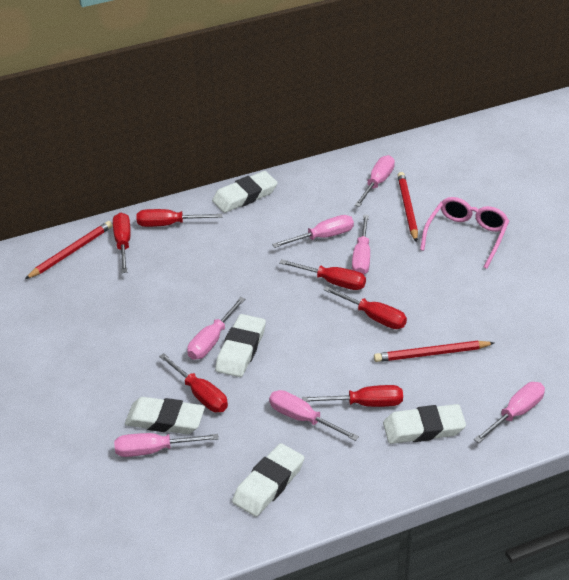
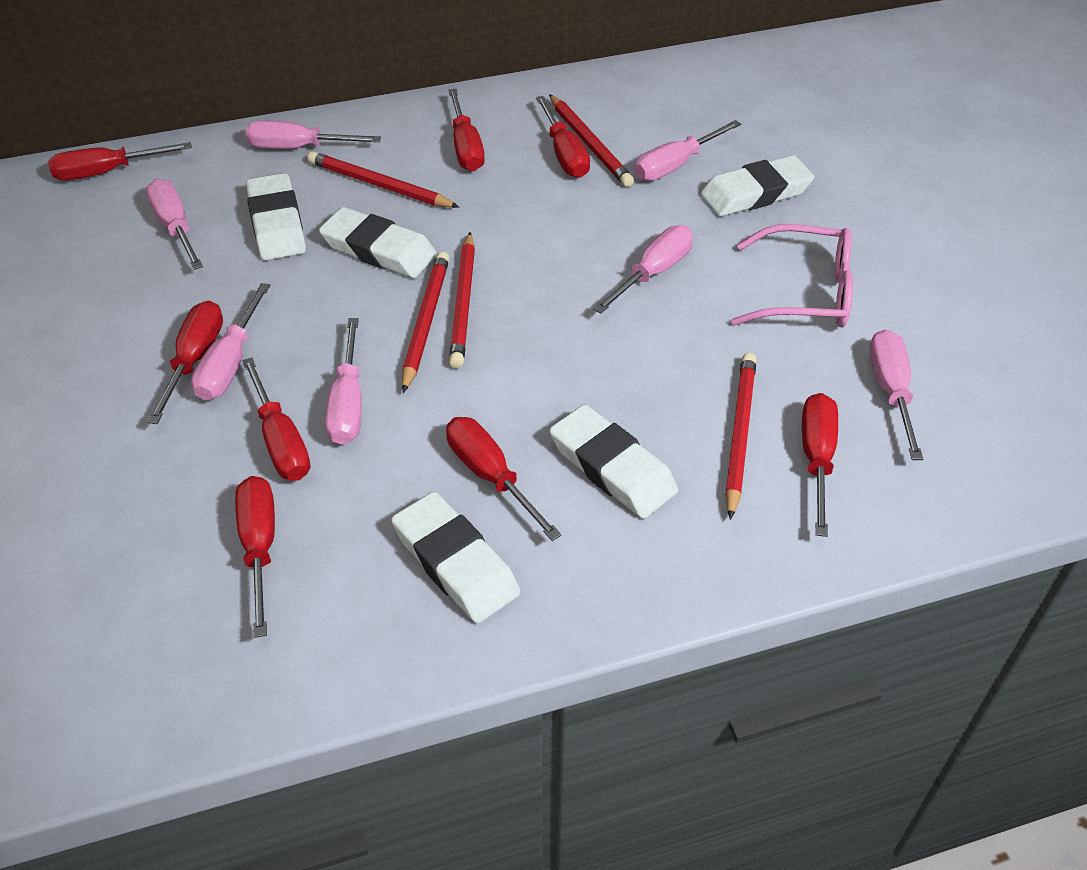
red pencil: 3 -> 5
red screwdriver: 6 -> 8

